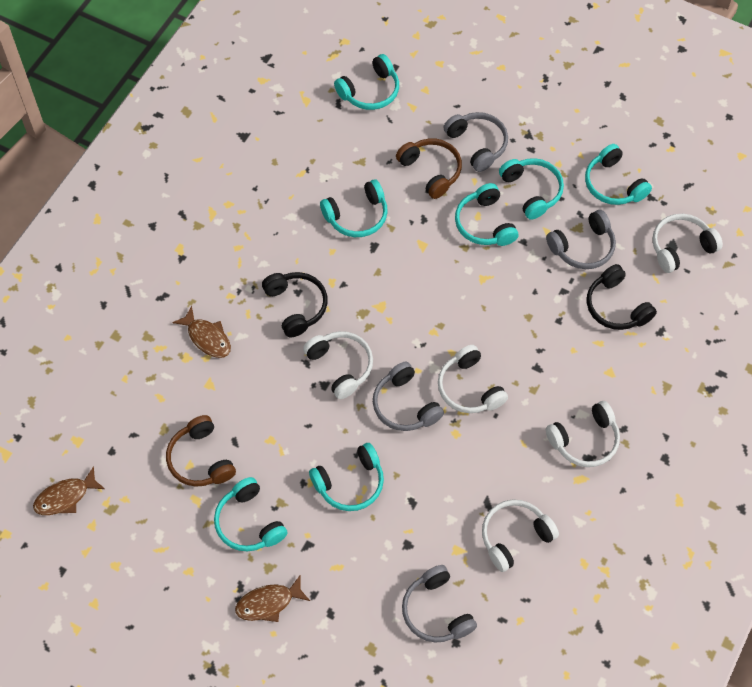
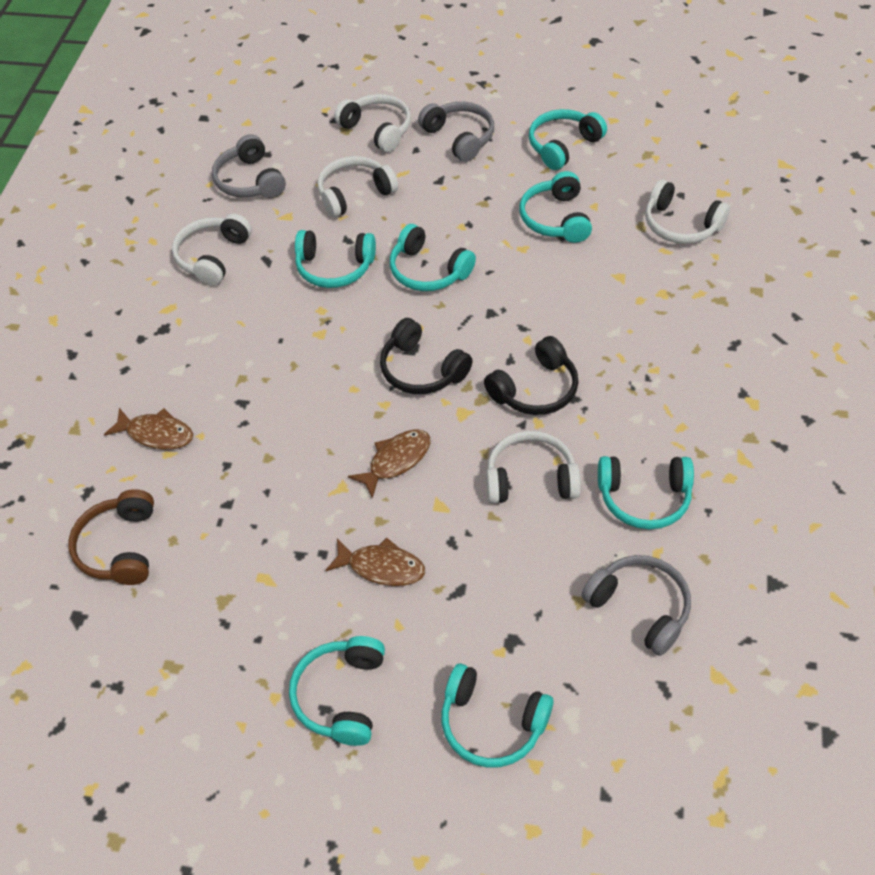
brown headphones: 2 -> 1
grey headphones: 4 -> 3

